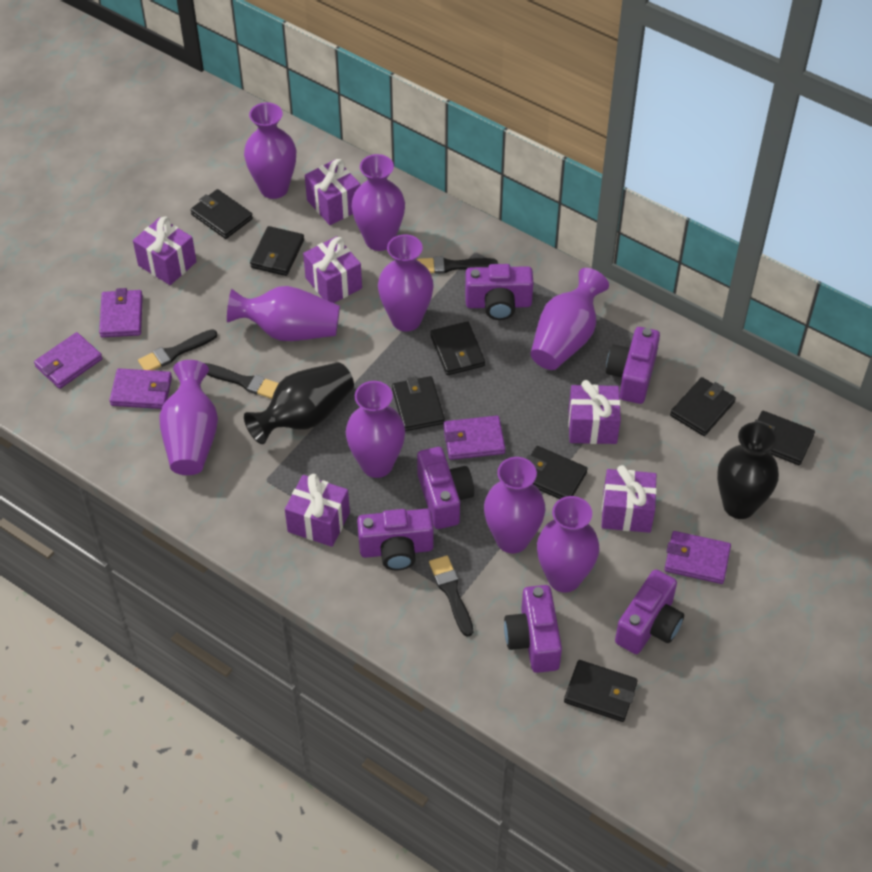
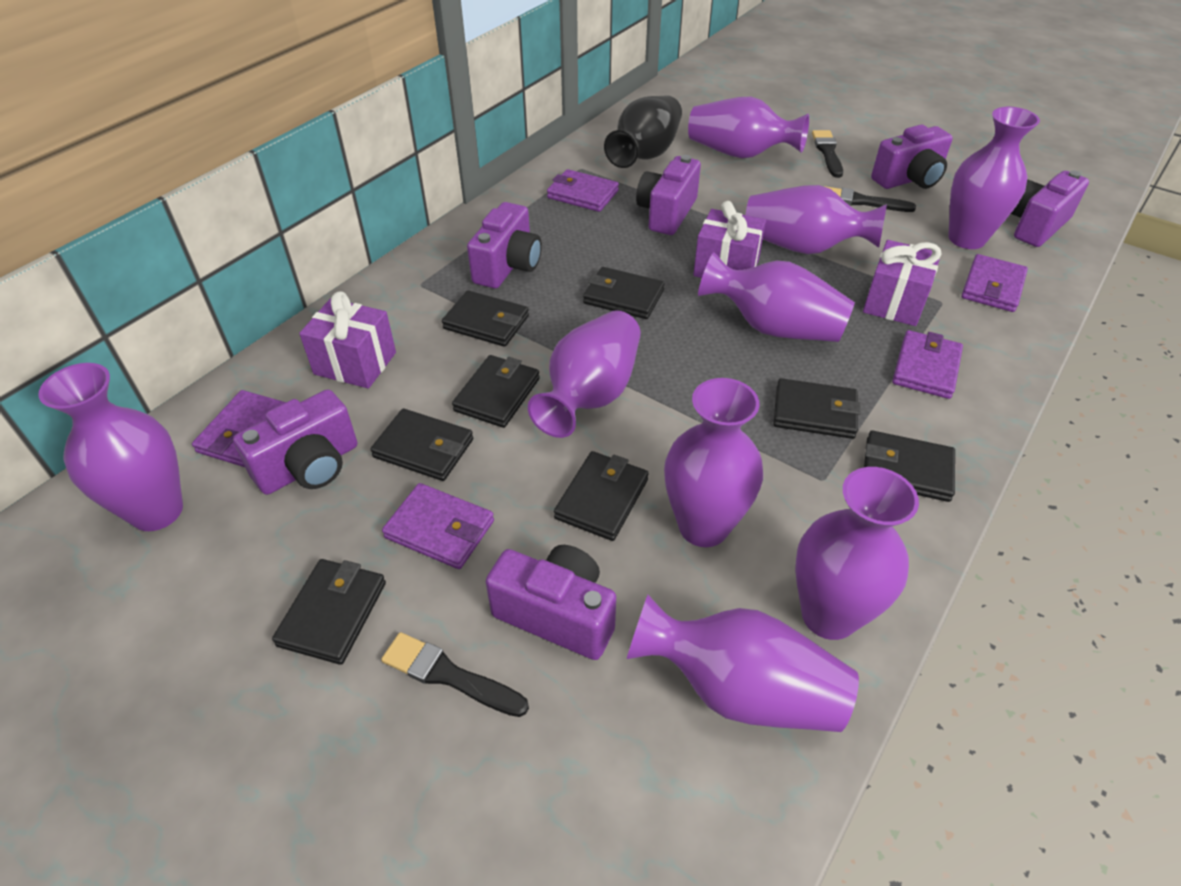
black brush: 4 -> 3
black vase: 2 -> 1
purple gift: 6 -> 3

